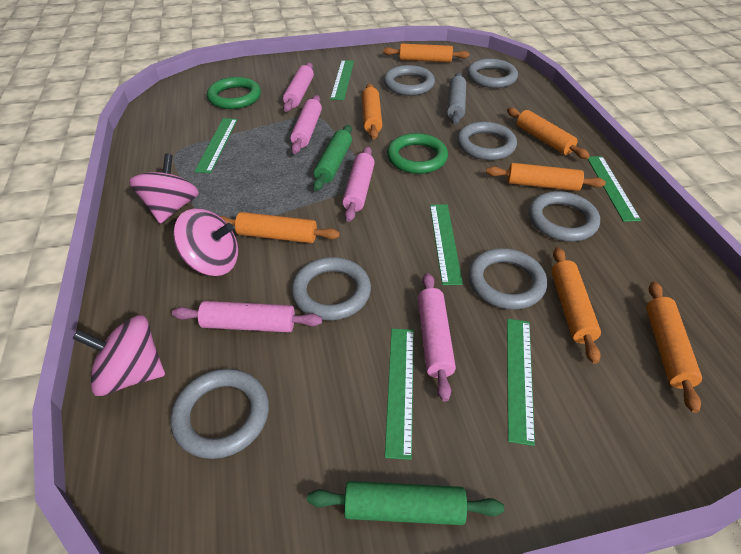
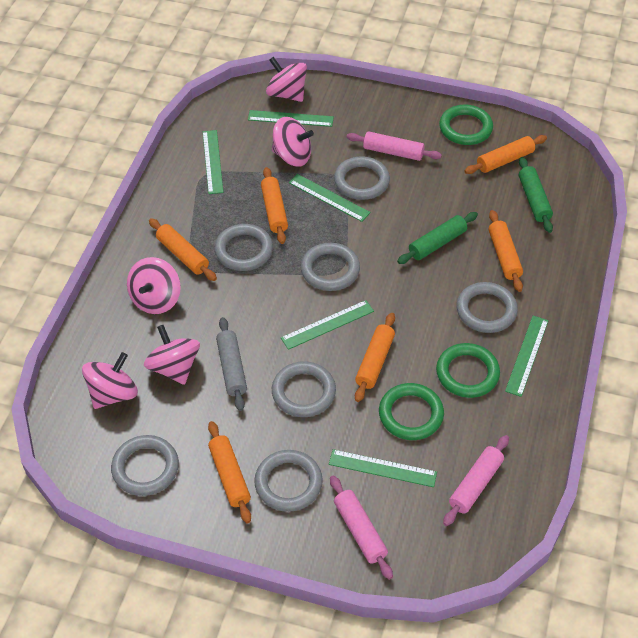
green ring: 2 -> 3
orange rolling pin: 7 -> 6
pink rolling pin: 5 -> 3
pink spinning top: 3 -> 5

